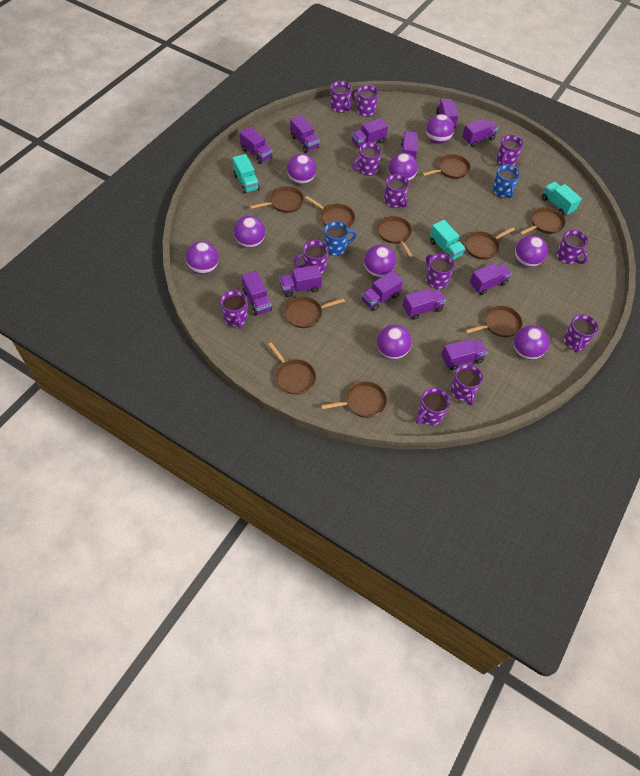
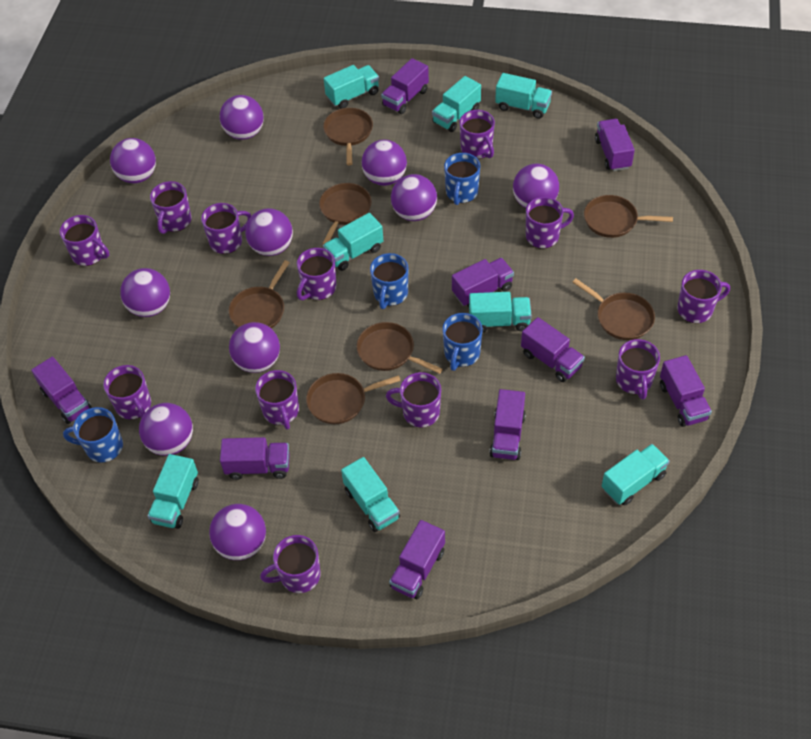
blue mug: 2 -> 4
brown pan: 10 -> 7
purple ball: 9 -> 10
purple truck: 12 -> 9
turquoise truck: 3 -> 8

